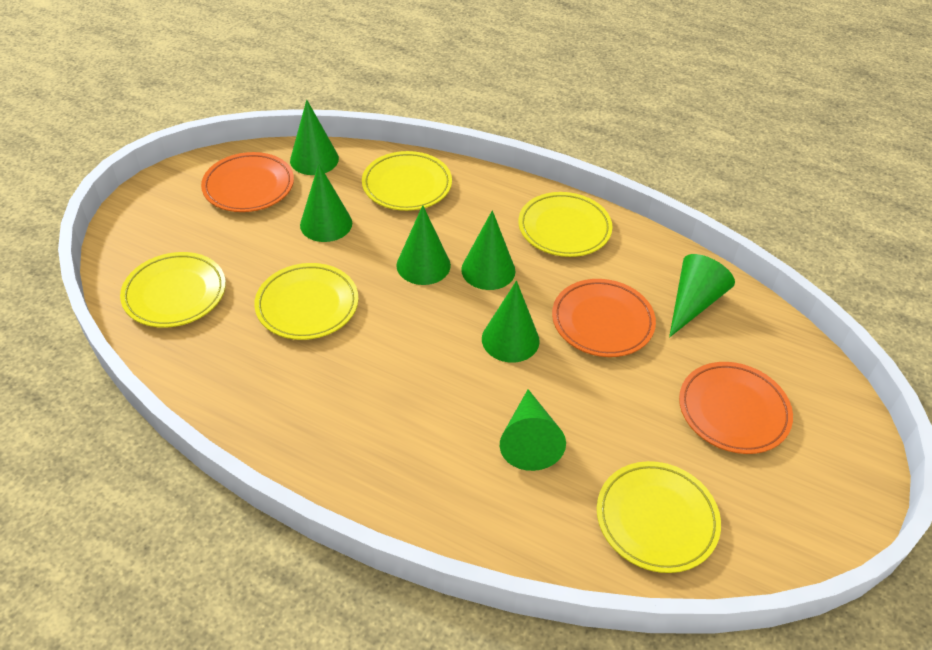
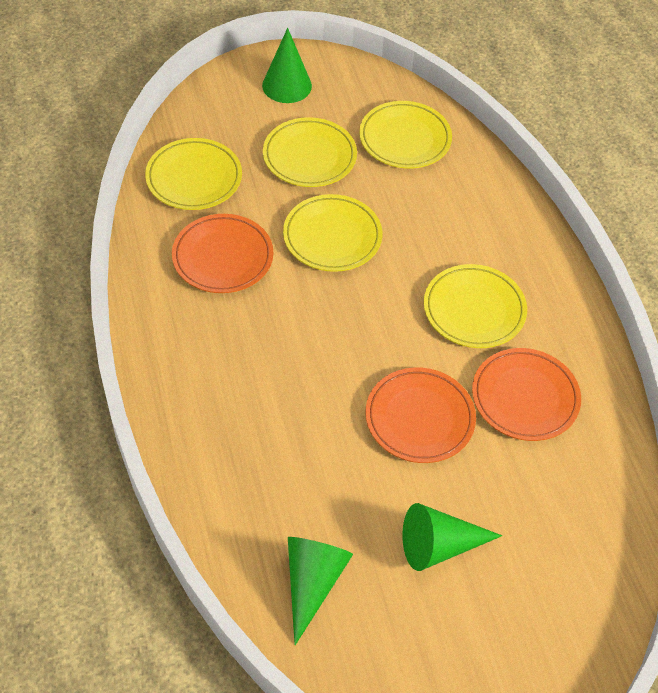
green cone: 7 -> 3

